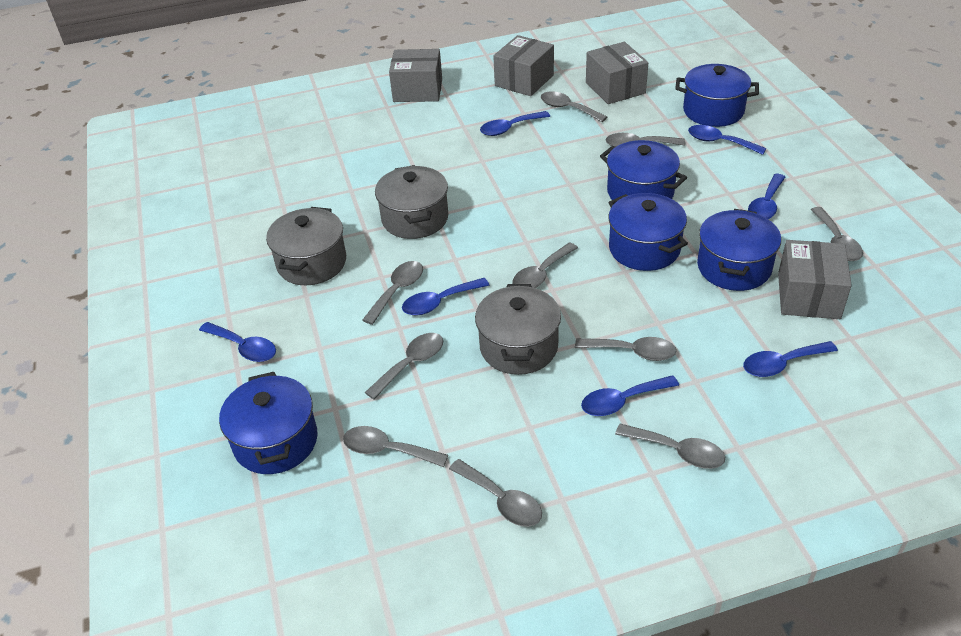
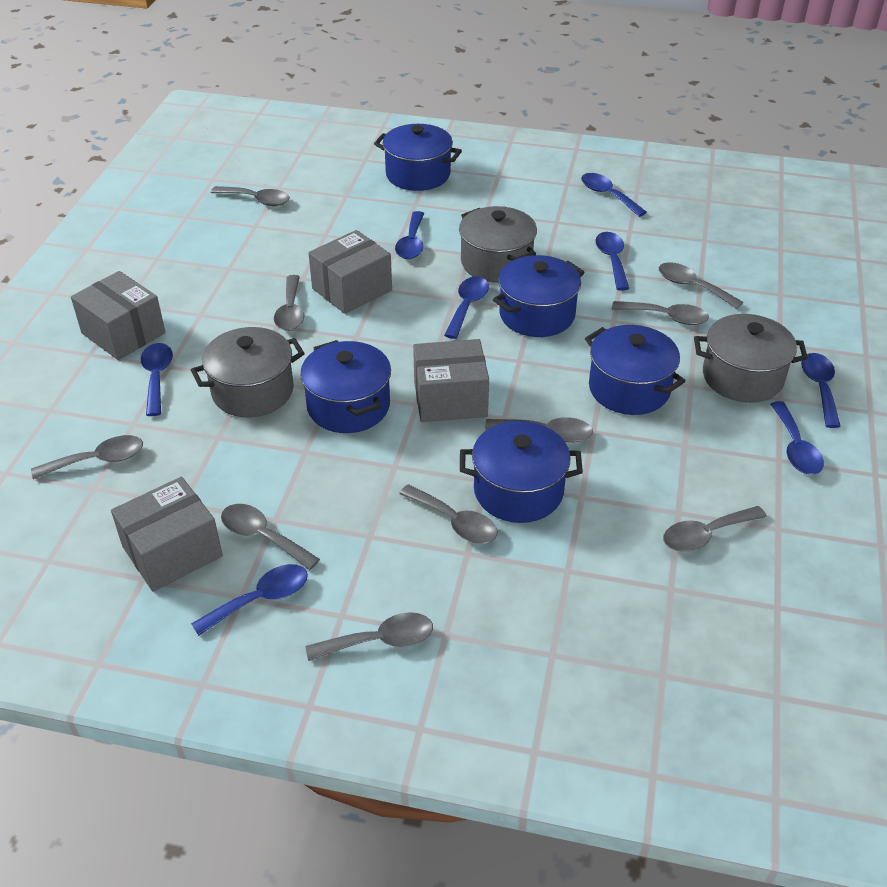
blue spoon: 7 -> 8

